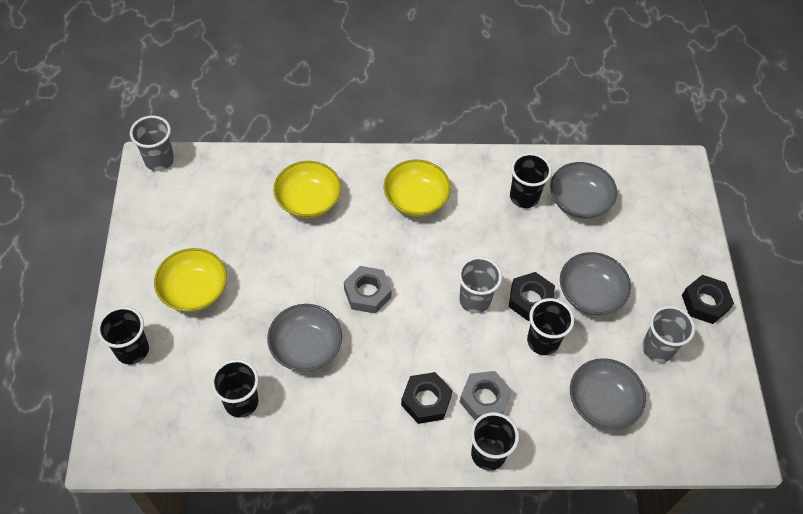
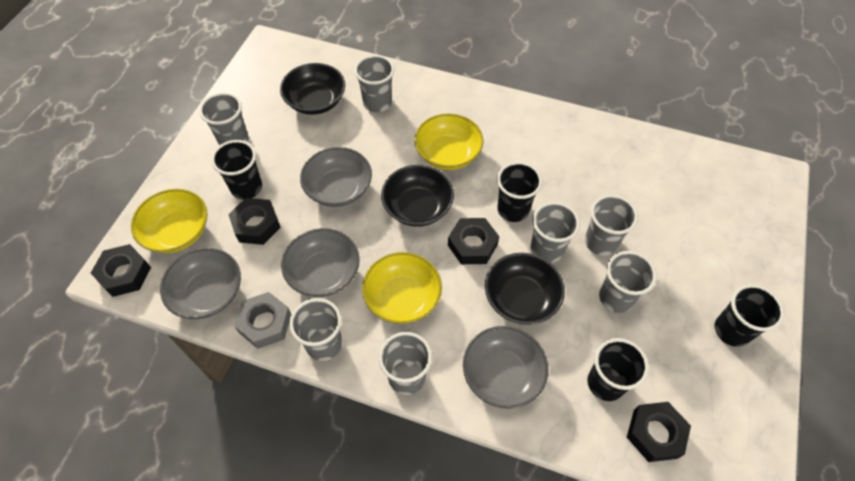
black bowl: 0 -> 3
black cup: 5 -> 4
black nut: 3 -> 4
grey cup: 3 -> 7
grey nut: 2 -> 1

